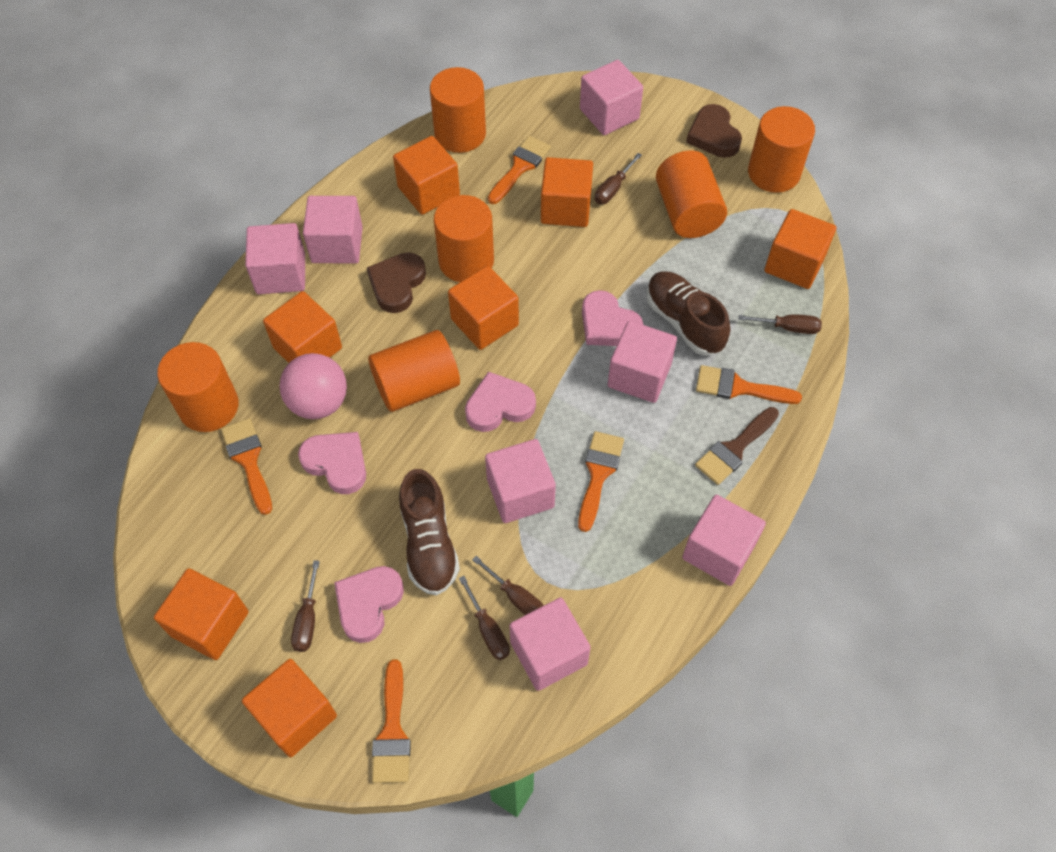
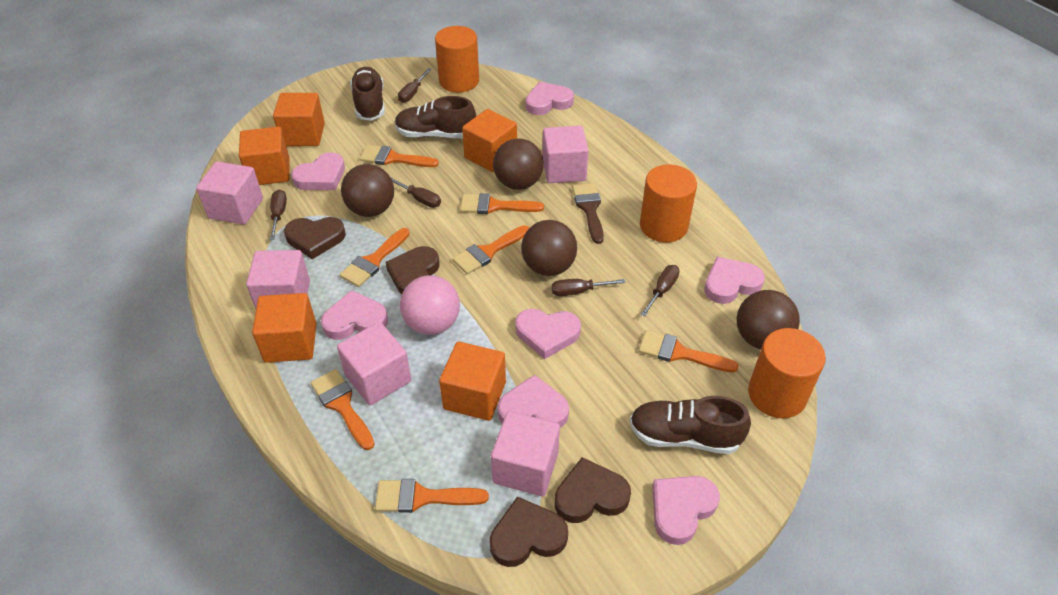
brown ball: 0 -> 4
brown heart: 2 -> 4
brown shoe: 2 -> 3
orange brush: 5 -> 7
orange cube: 7 -> 5
orange cylinder: 6 -> 3
pink cube: 7 -> 5
pink heart: 4 -> 7

